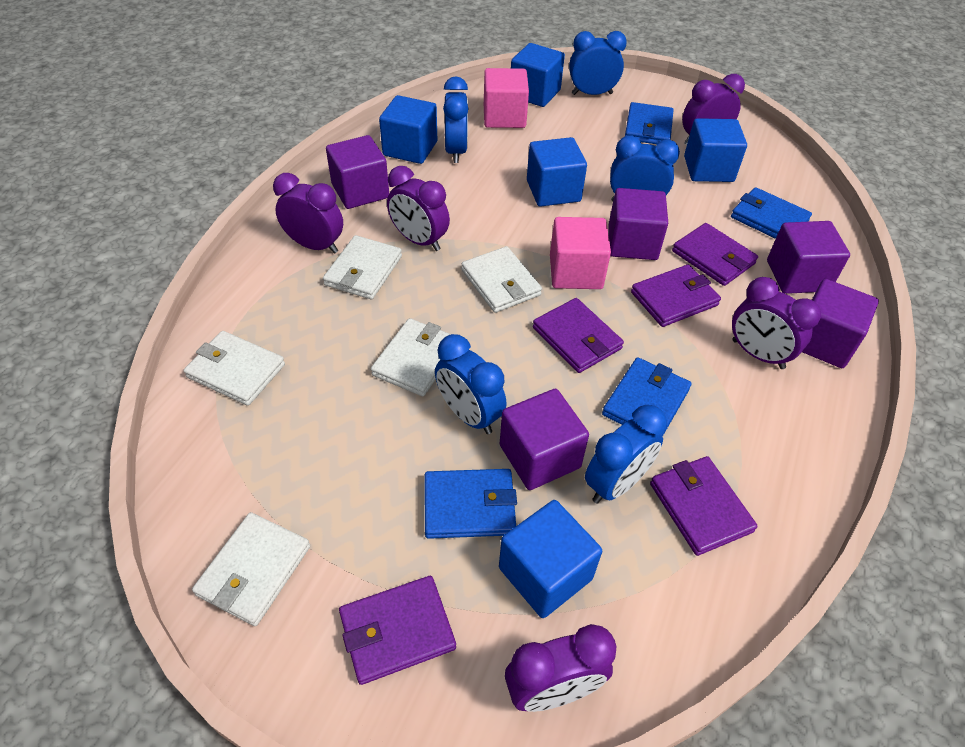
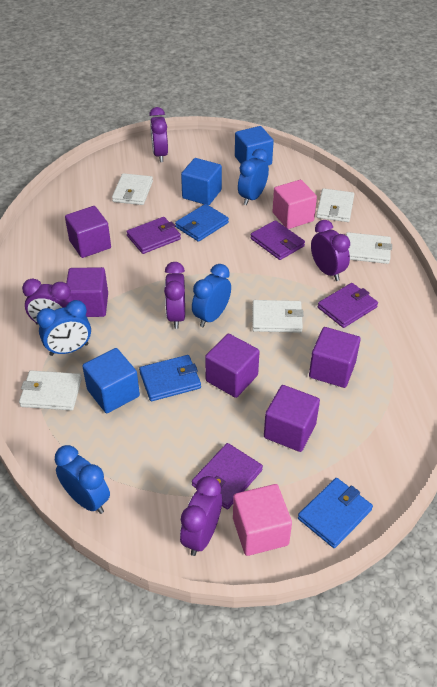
blue clock: 5 -> 4
blue cube: 5 -> 3
blue wallet: 4 -> 3
purple wallet: 5 -> 4

